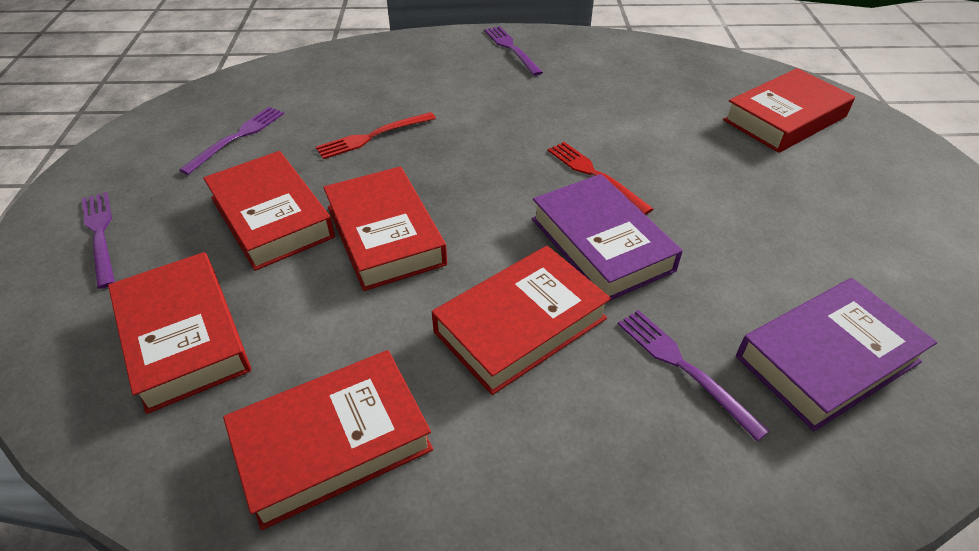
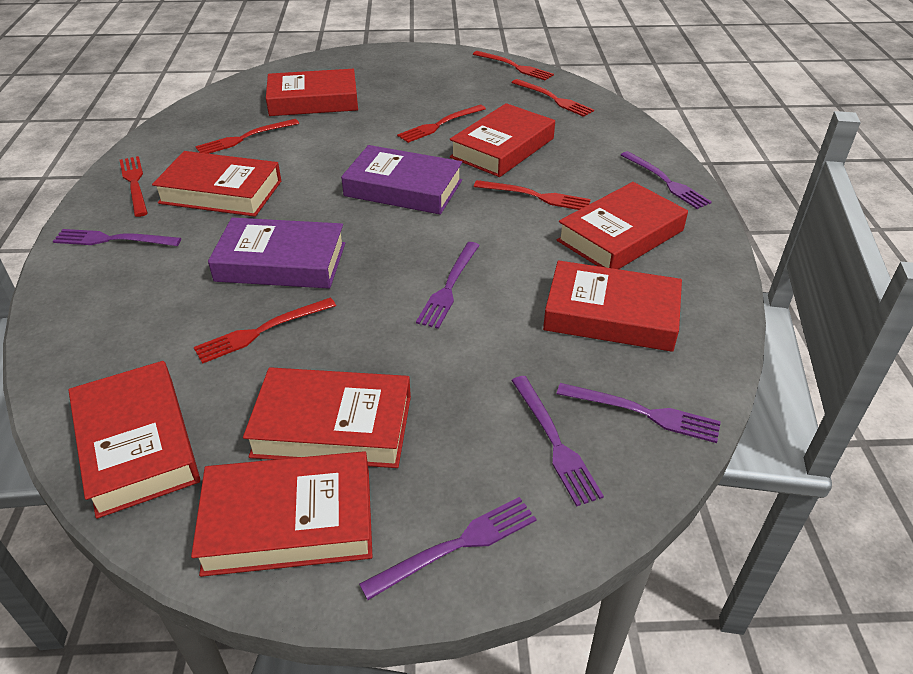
purple fork: 4 -> 6
red book: 6 -> 8
red fork: 2 -> 7

